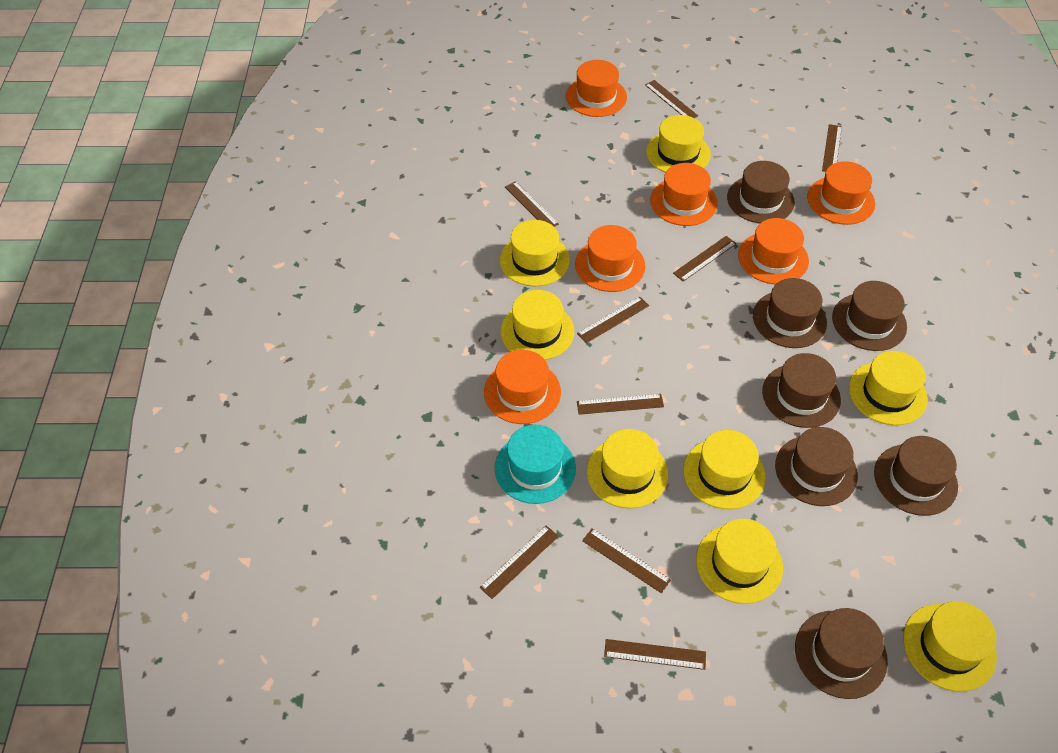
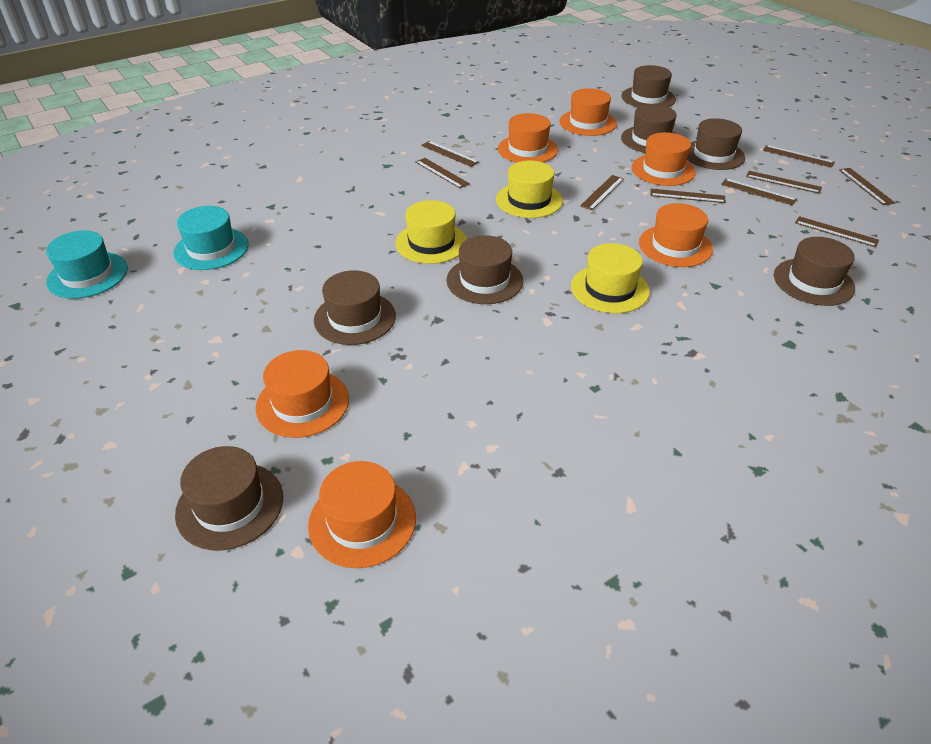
turquoise hat: 1 -> 2
yellow hat: 8 -> 3

